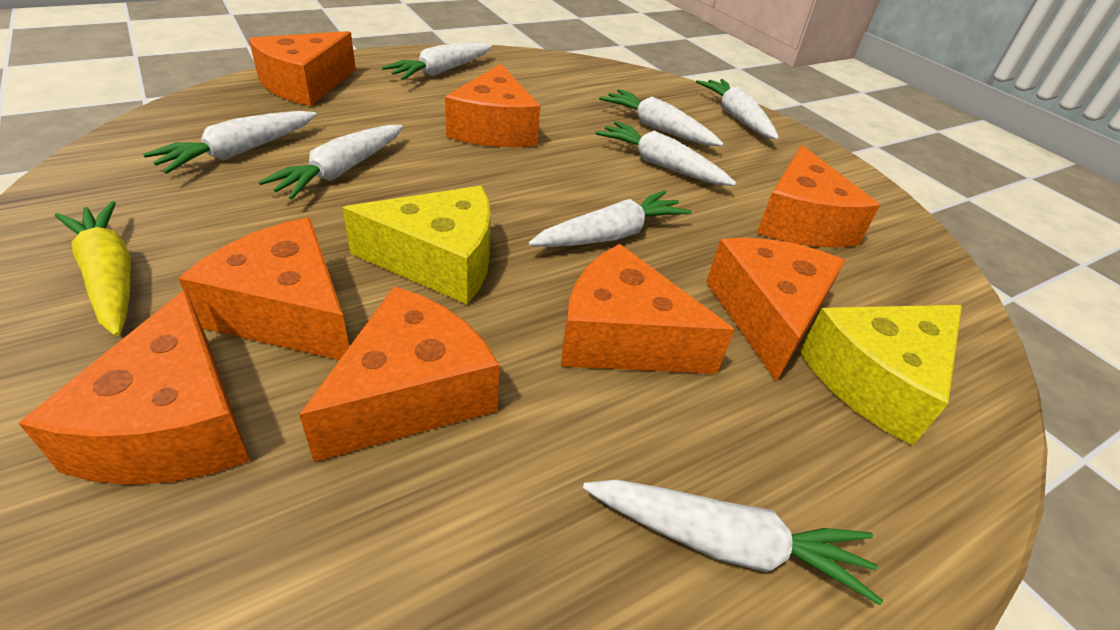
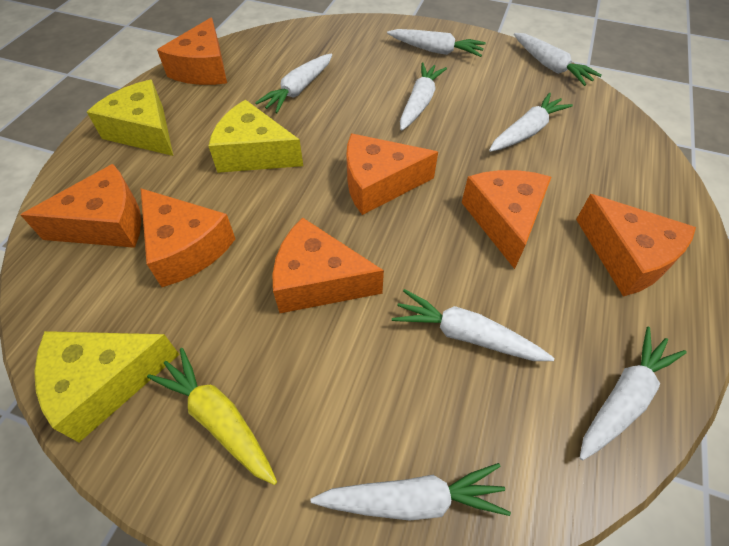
orange cheese: 8 -> 7
yellow cheese: 2 -> 3

